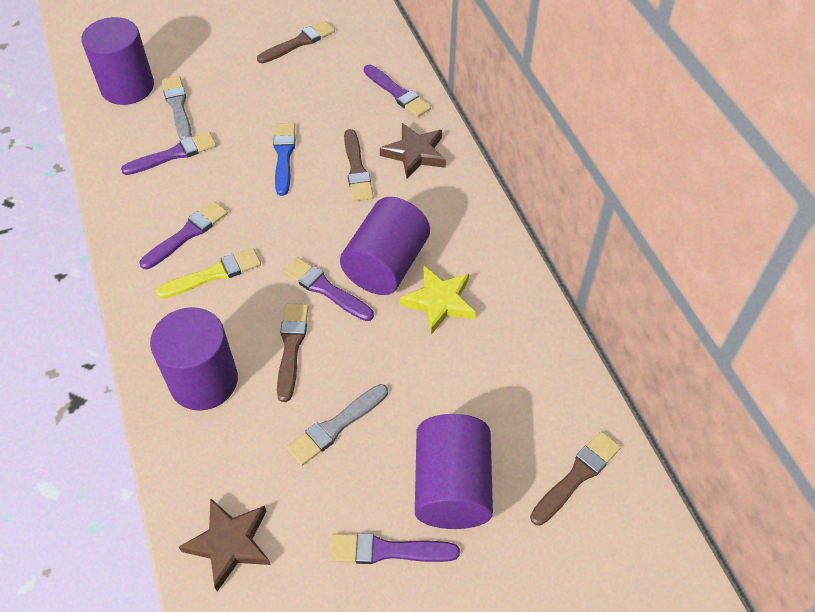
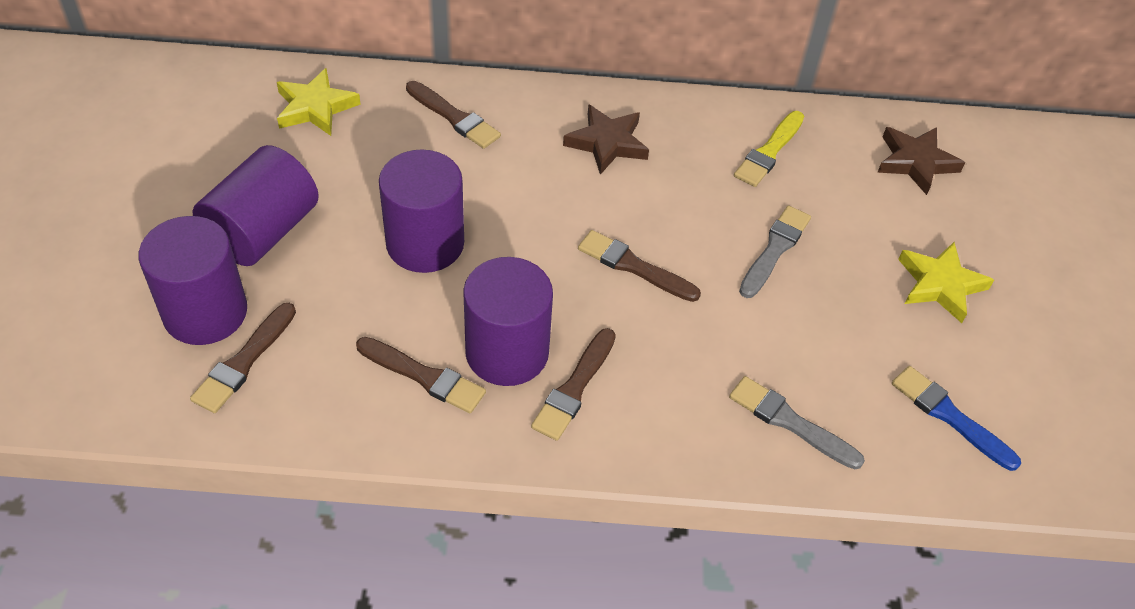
brown brush: 4 -> 5
purple brush: 5 -> 0
yellow star: 1 -> 2

